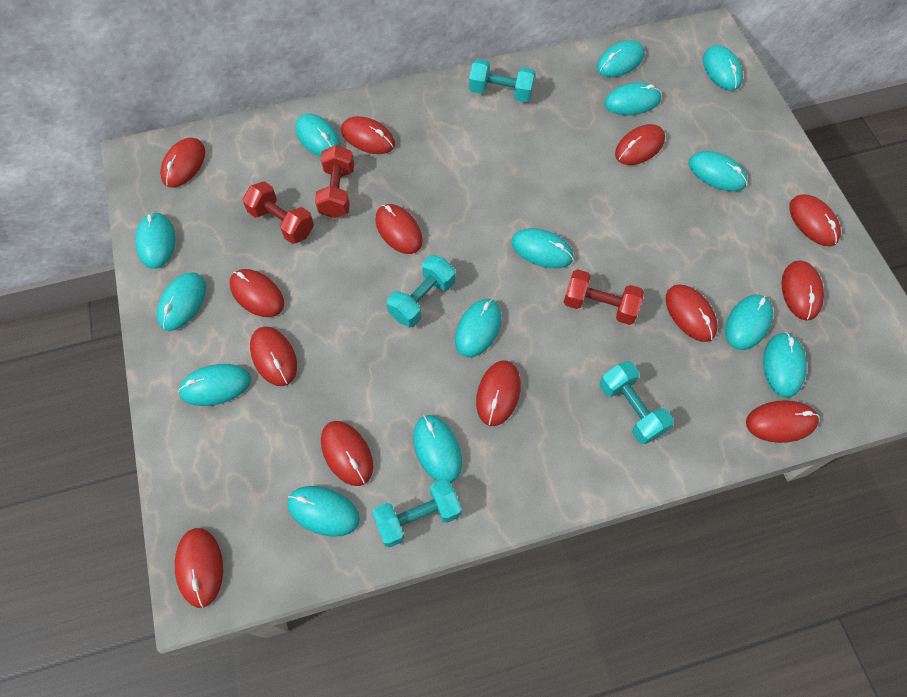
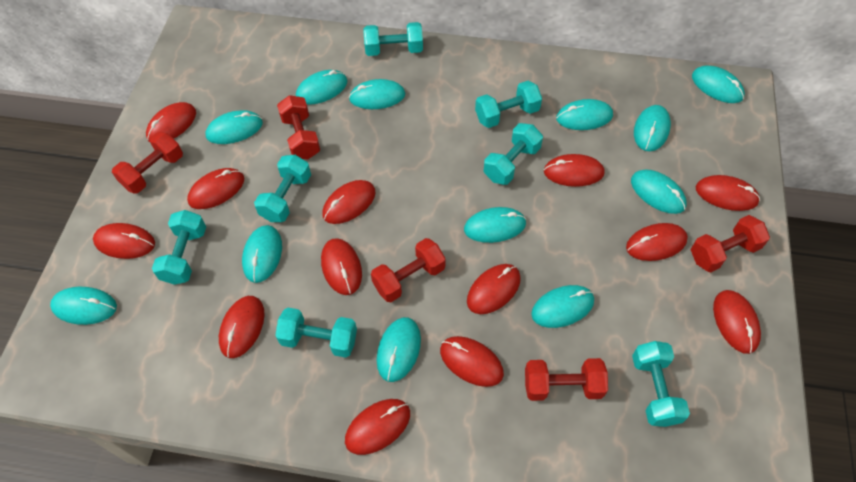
red dumbbell: 3 -> 5
turquoise dumbbell: 4 -> 7
turquoise mouse: 14 -> 12

